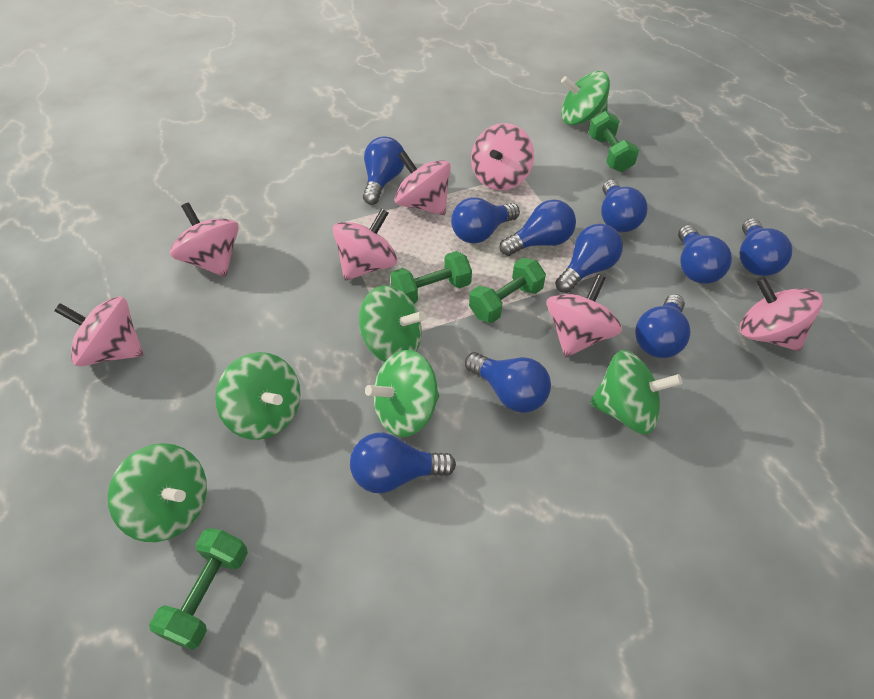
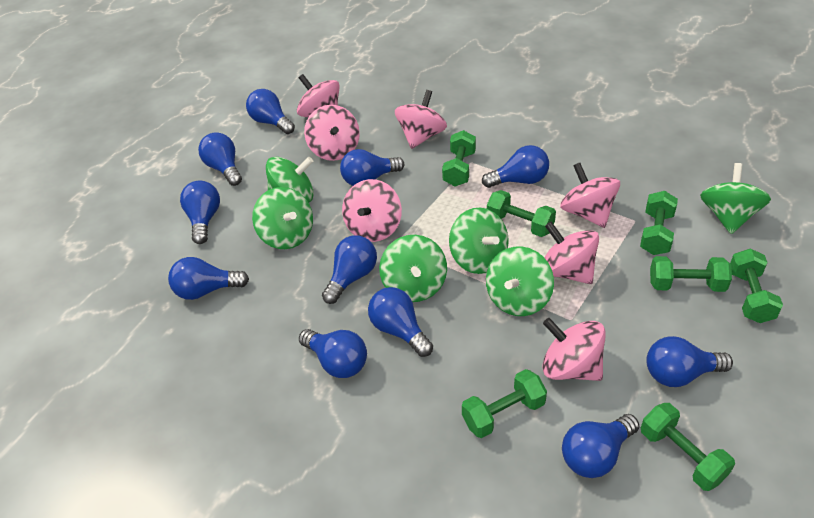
blue light bulb: 10 -> 11
green dumbbell: 4 -> 7

